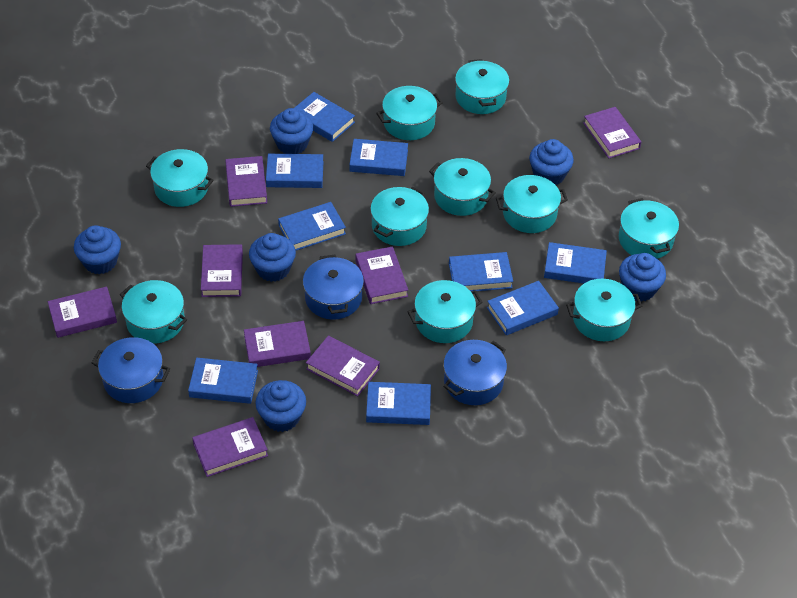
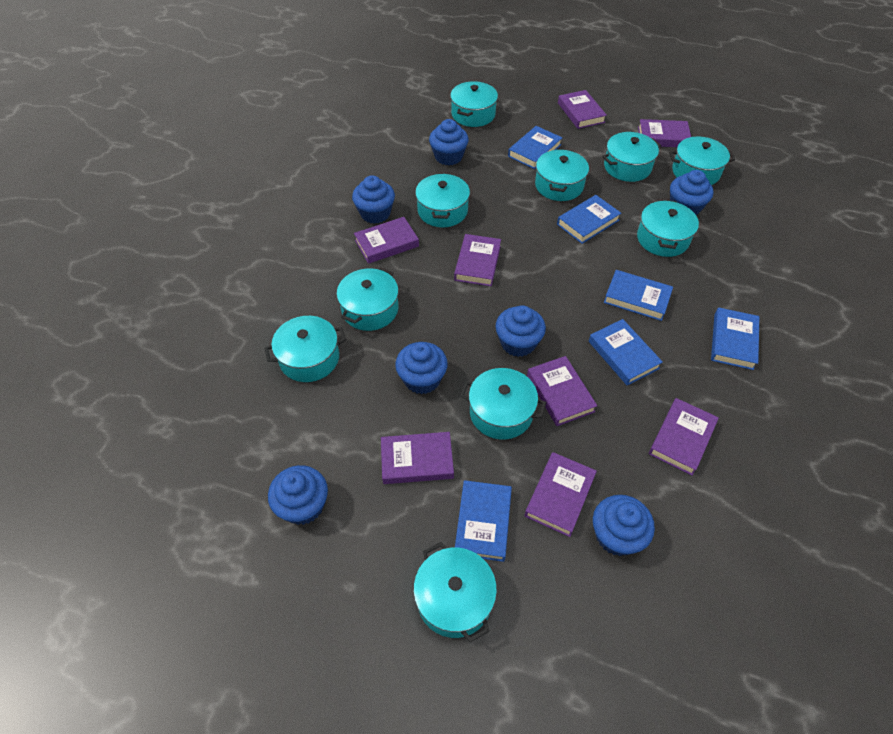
blue book: 9 -> 6
blue cupcake: 6 -> 7
blue pot: 3 -> 0

